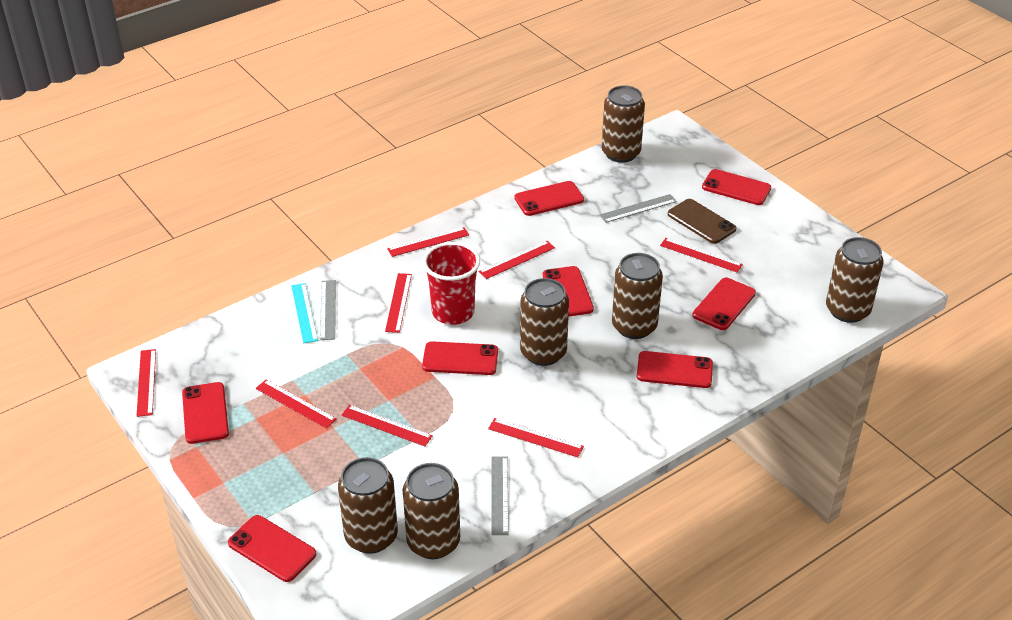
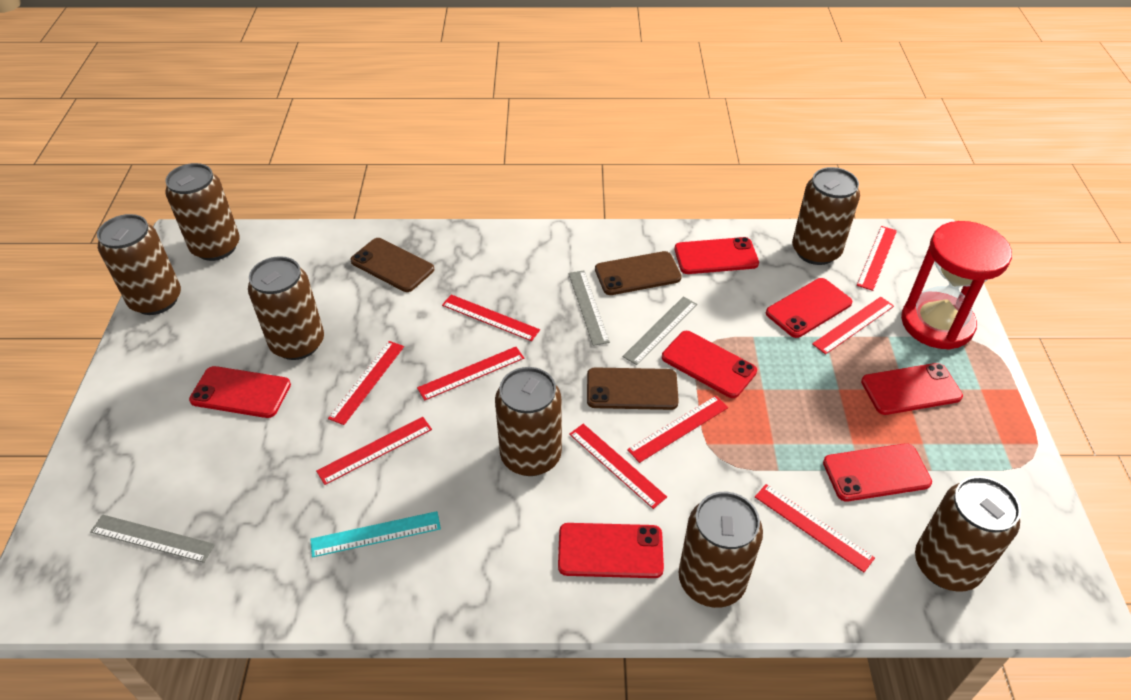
brown can: 6 -> 7
brown phone: 1 -> 3
red cup: 1 -> 0
red hourglass: 0 -> 1
red phone: 8 -> 7
red ruler: 8 -> 9

